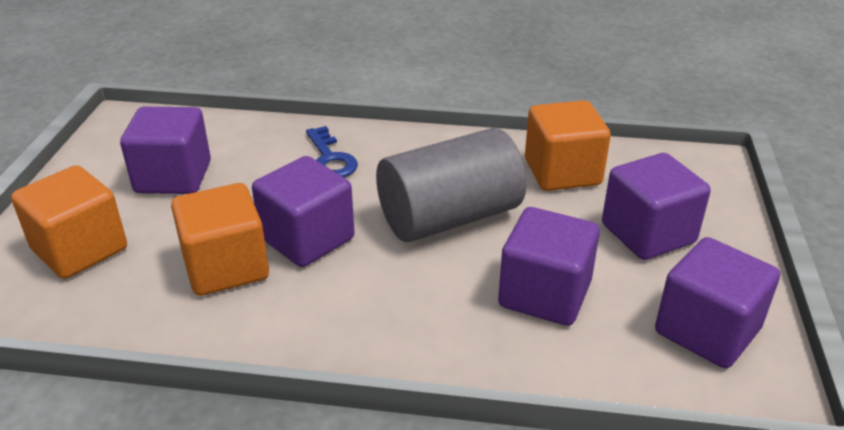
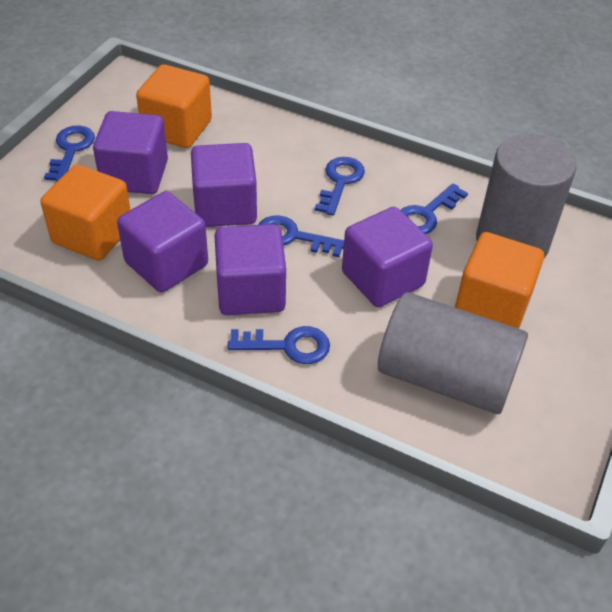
blue key: 1 -> 5
grey cylinder: 1 -> 2

